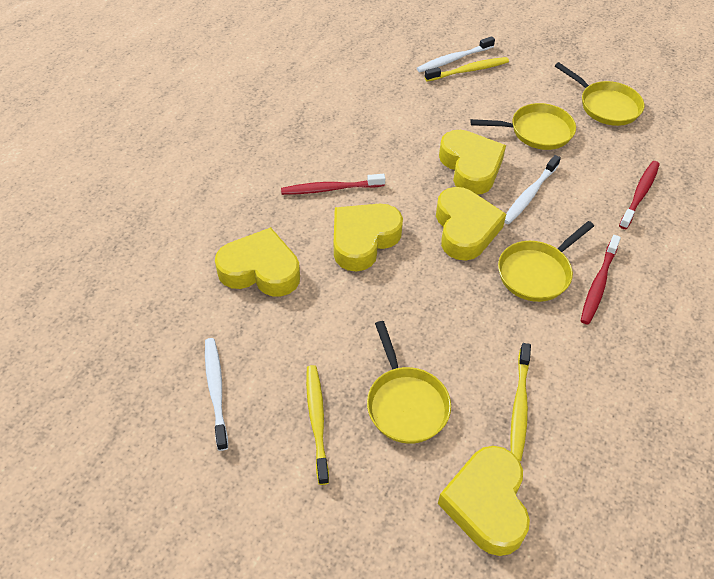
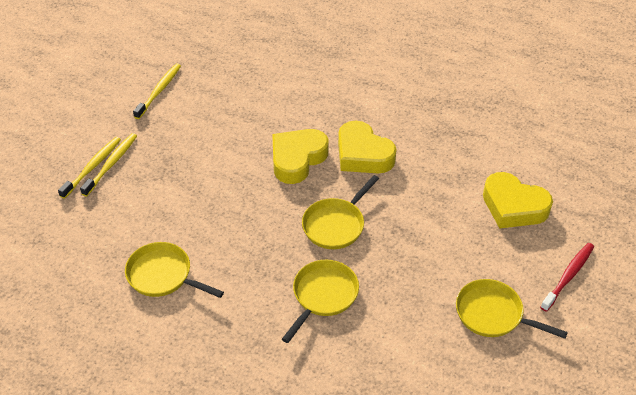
red toothbrush: 3 -> 1
white toothbrush: 3 -> 0
yellow heart: 5 -> 3

